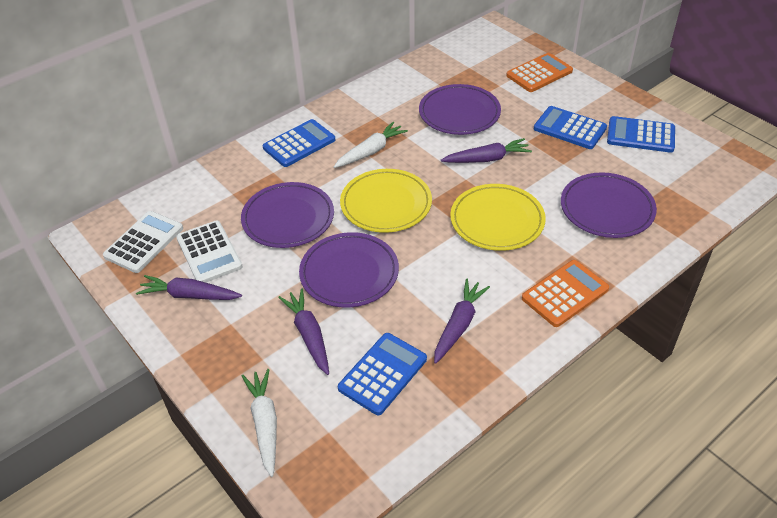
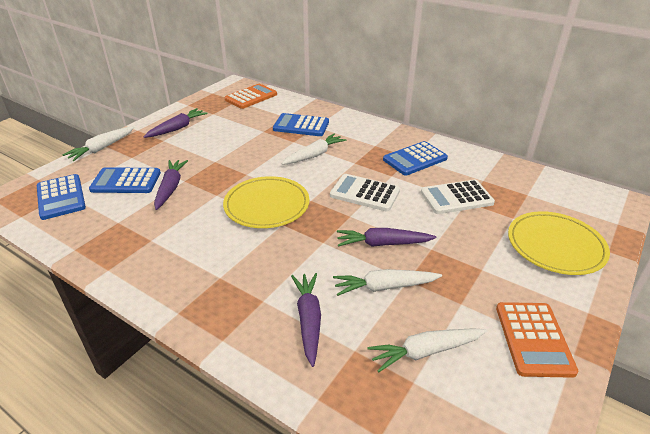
purple plate: 4 -> 0
white carrot: 2 -> 4

